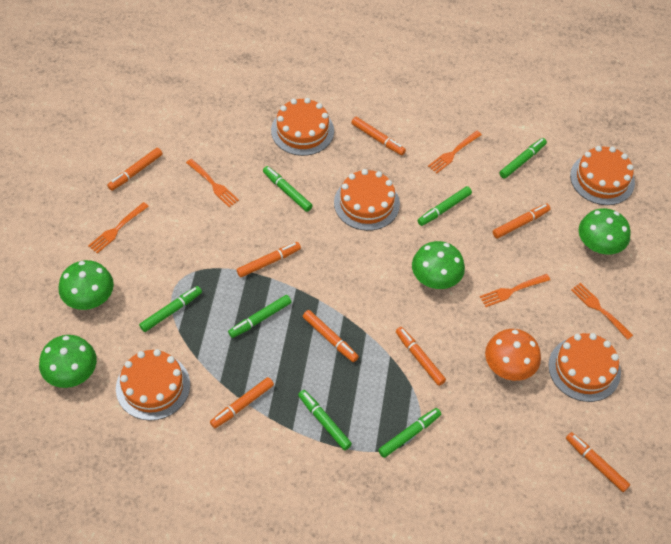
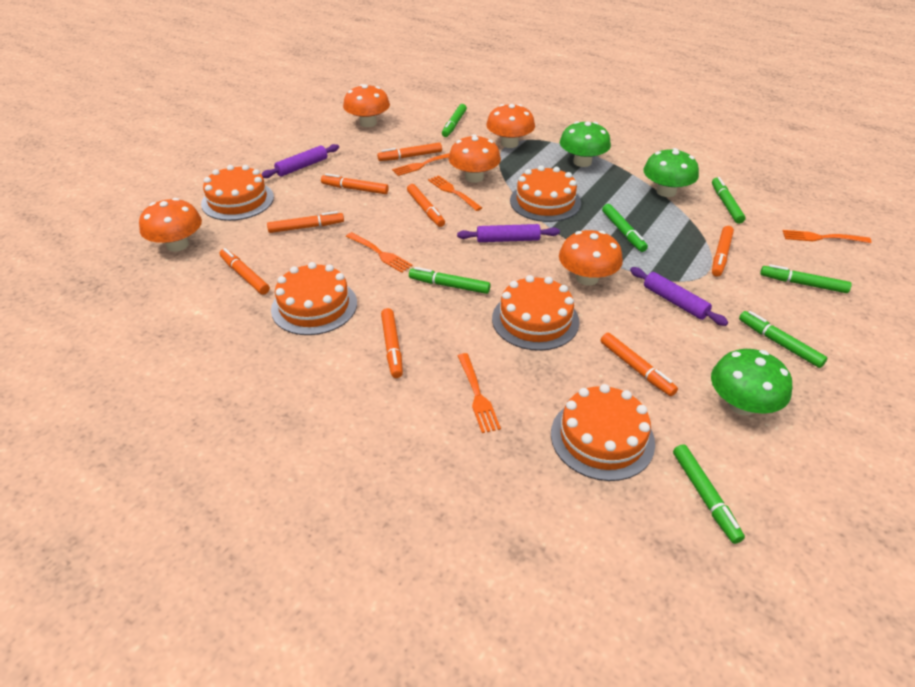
green mushroom: 4 -> 3
orange mushroom: 1 -> 5
purple rolling pin: 0 -> 3

